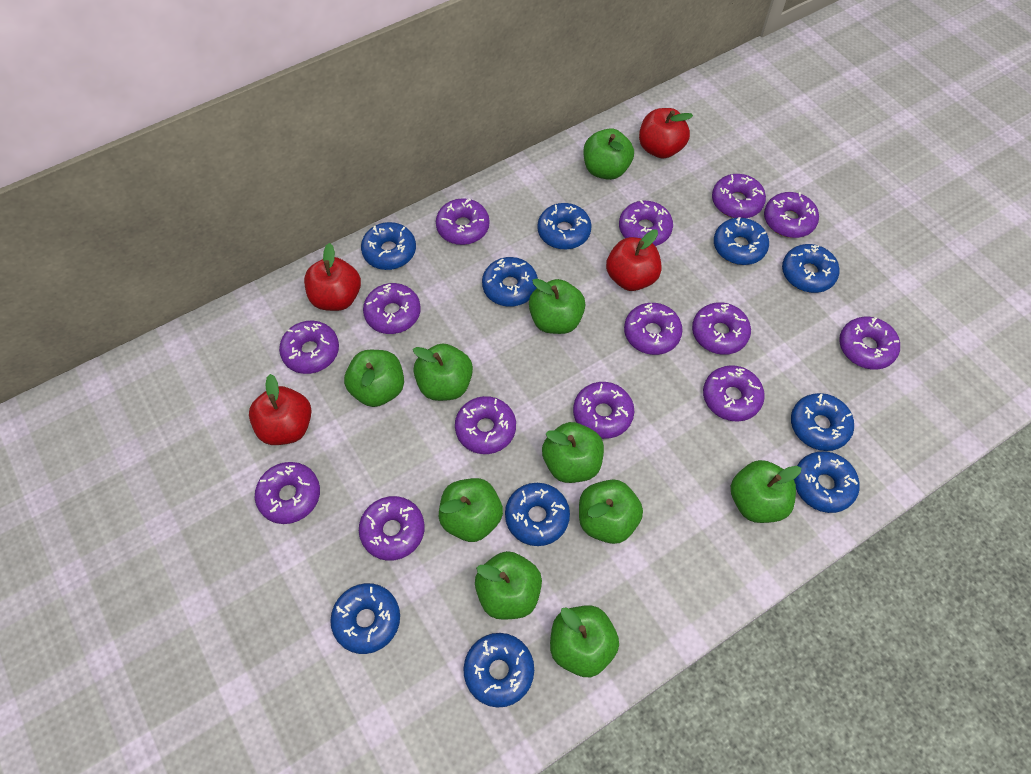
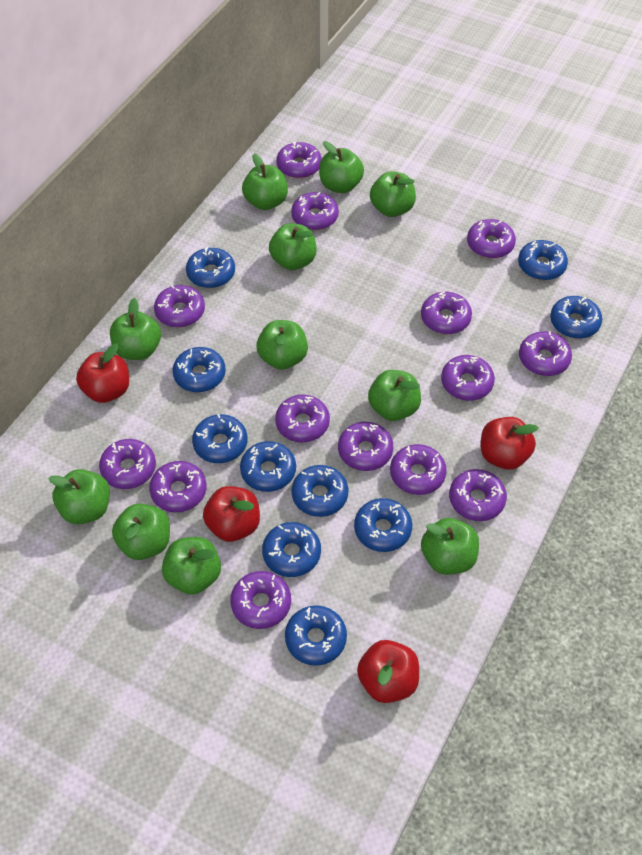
green apple: 10 -> 11

